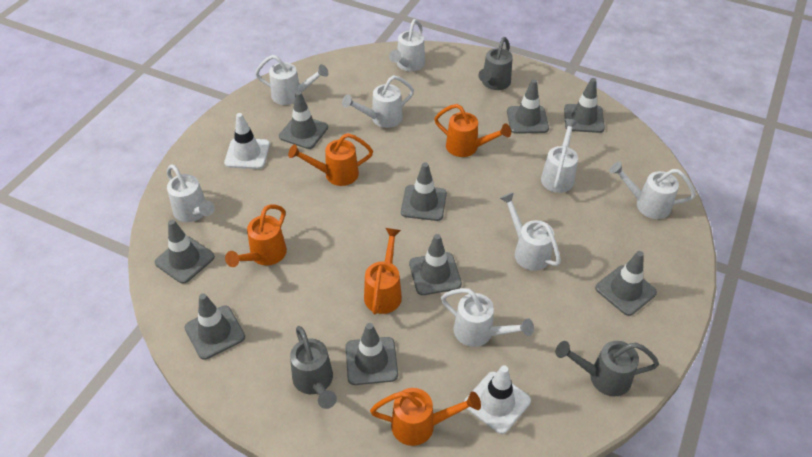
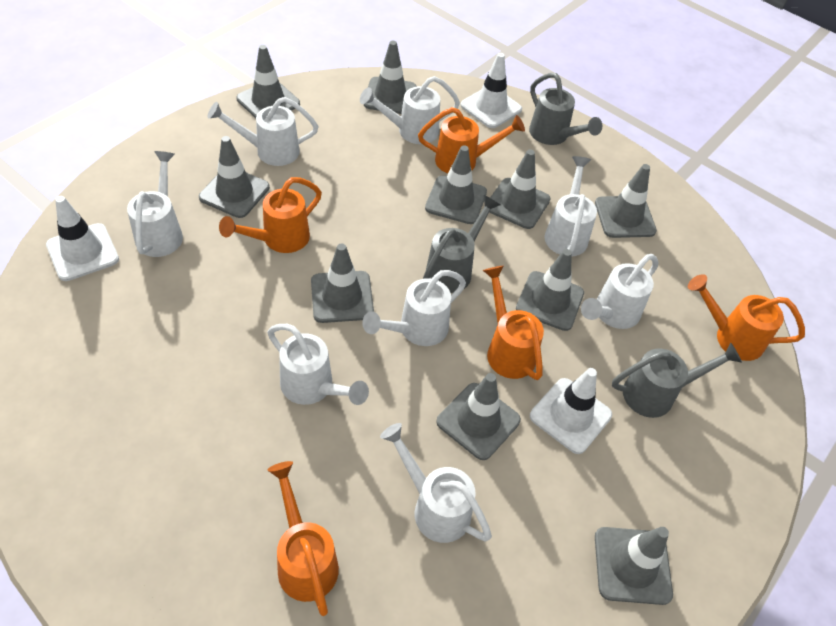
grey traffic cone: 9 -> 10
white traffic cone: 2 -> 3

